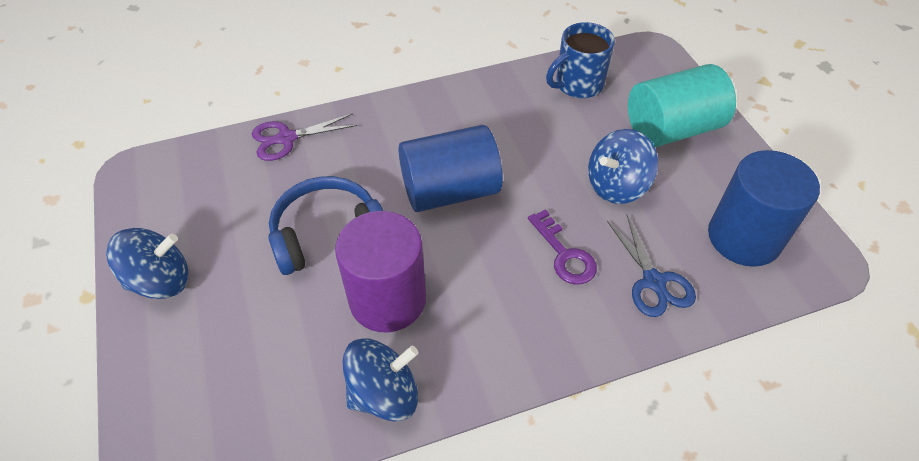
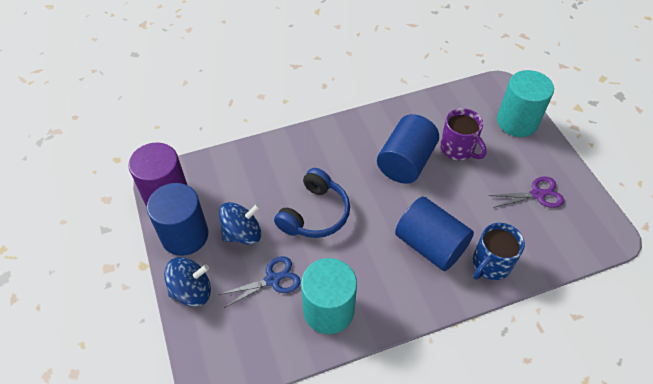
blue cylinder: 2 -> 3
blue spinning top: 3 -> 2
purple key: 1 -> 0
purple mug: 0 -> 1
turquoise cylinder: 1 -> 2

